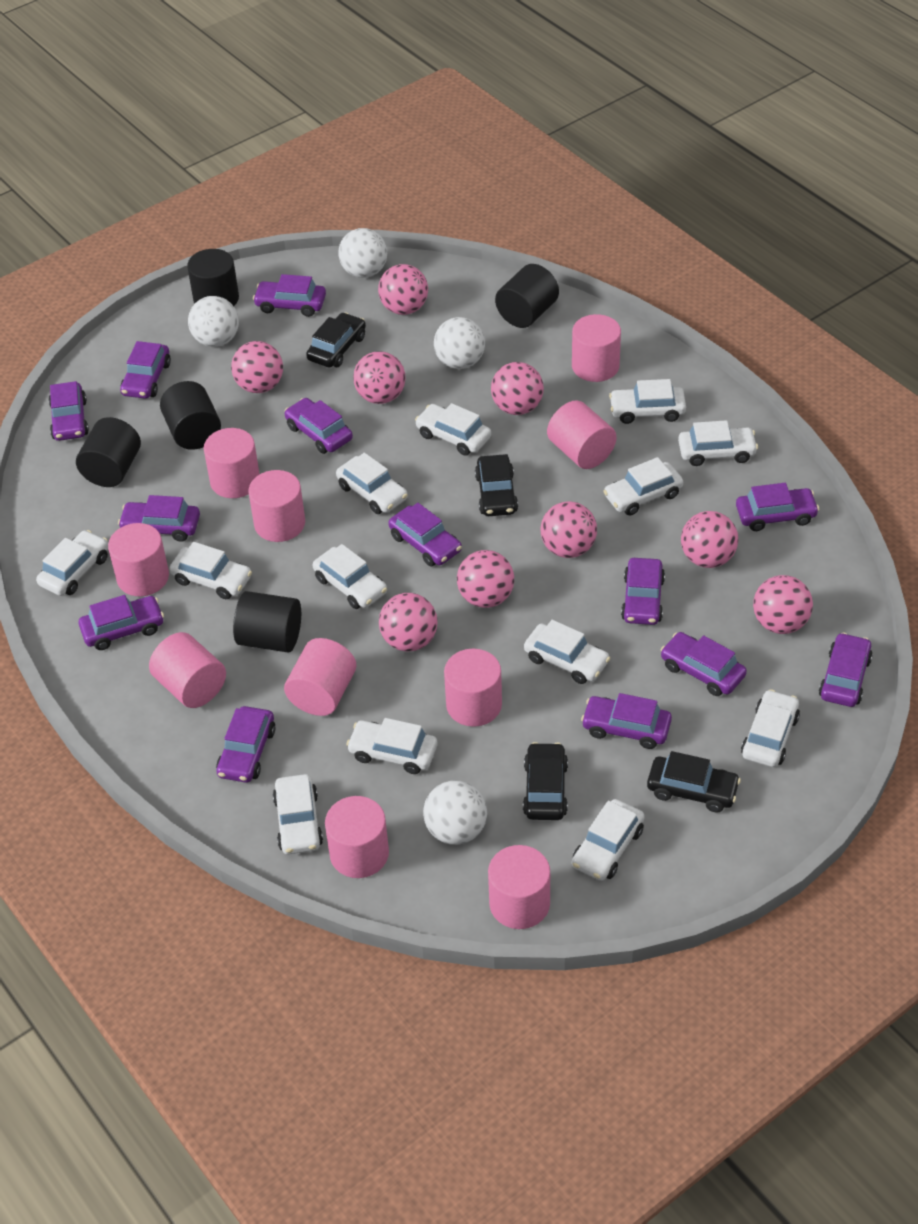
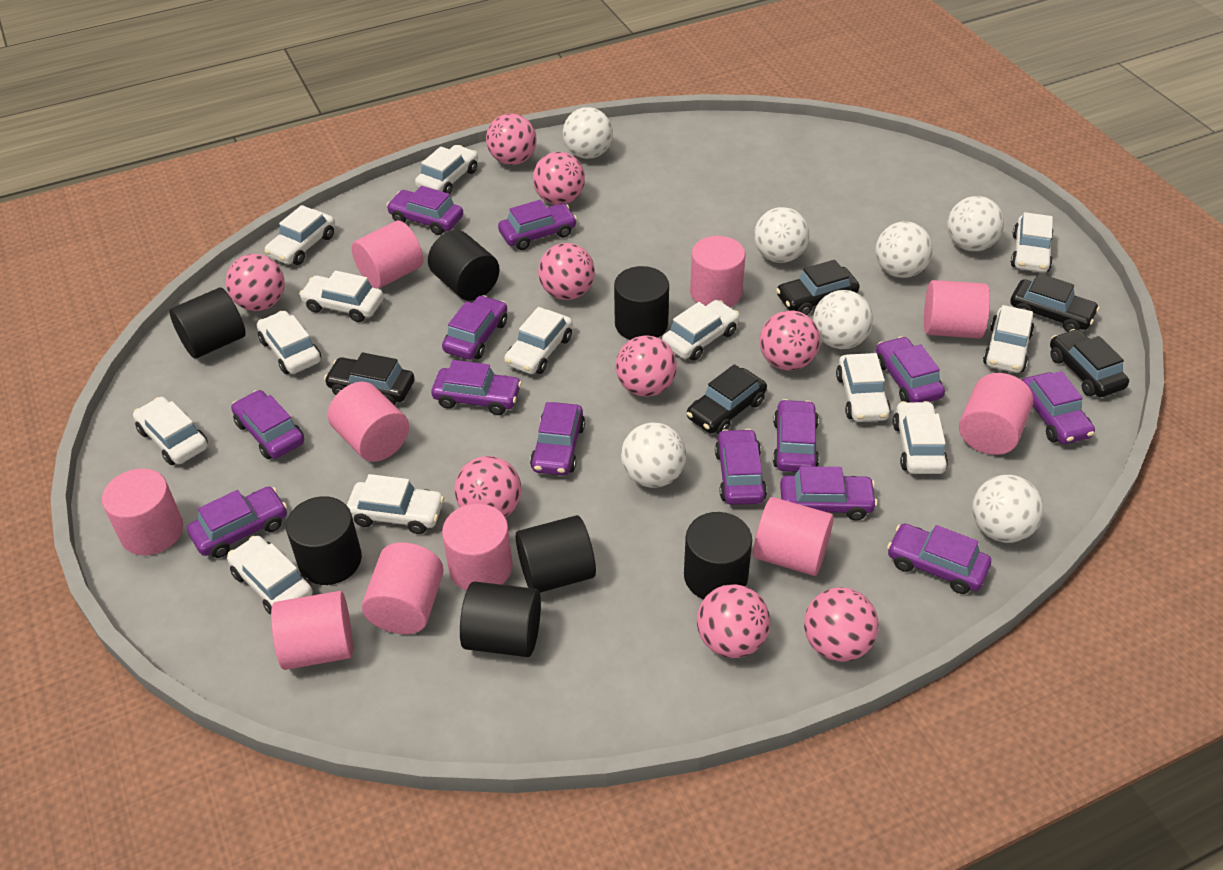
black car: 4 -> 5
black cylinder: 5 -> 7
white ball: 4 -> 7

